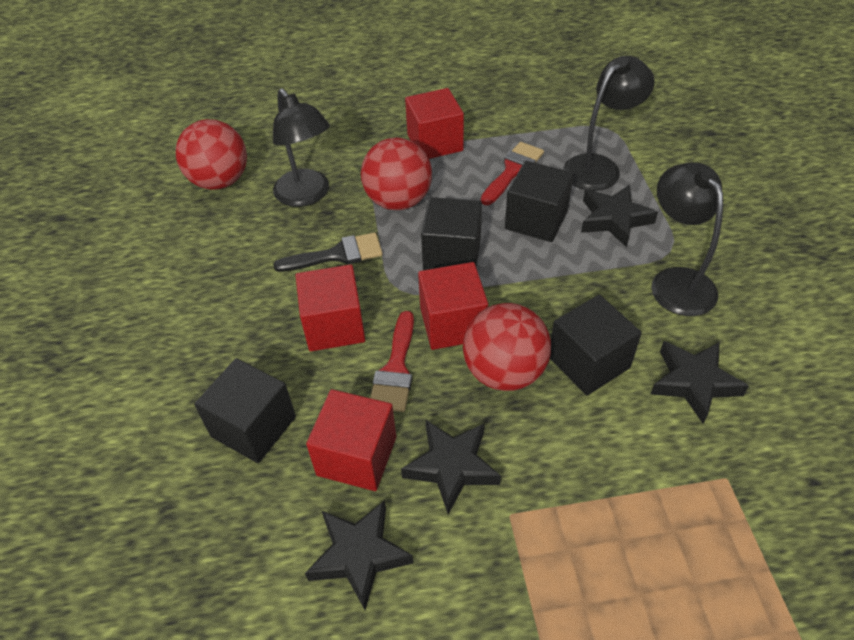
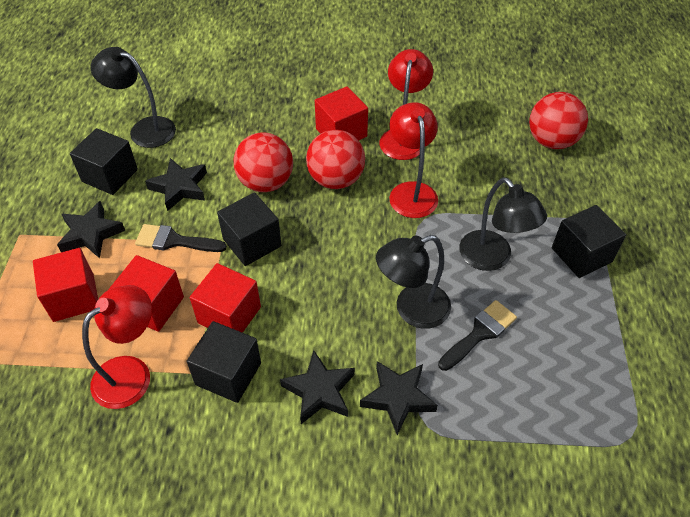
black brush: 1 -> 2
red brush: 2 -> 0
red lamp: 0 -> 3

